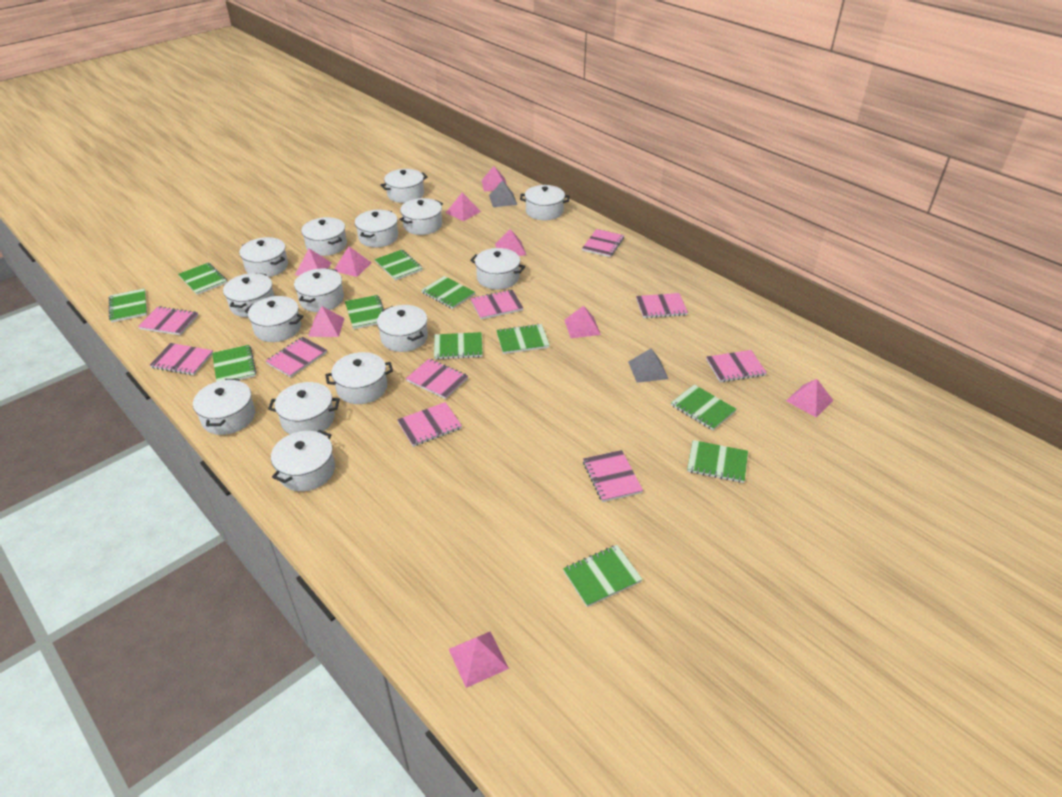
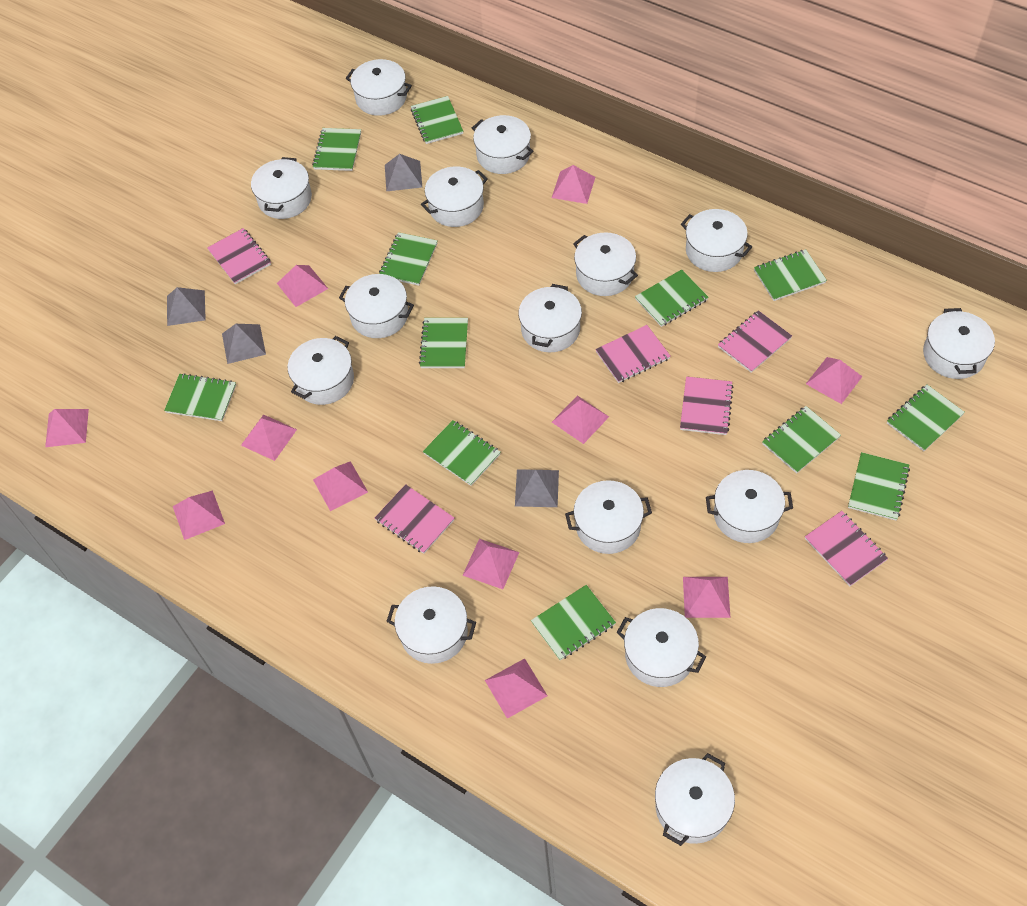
green notebook: 11 -> 12
grey pyramid: 2 -> 4
pink notebook: 10 -> 6
pink pyramid: 9 -> 11

